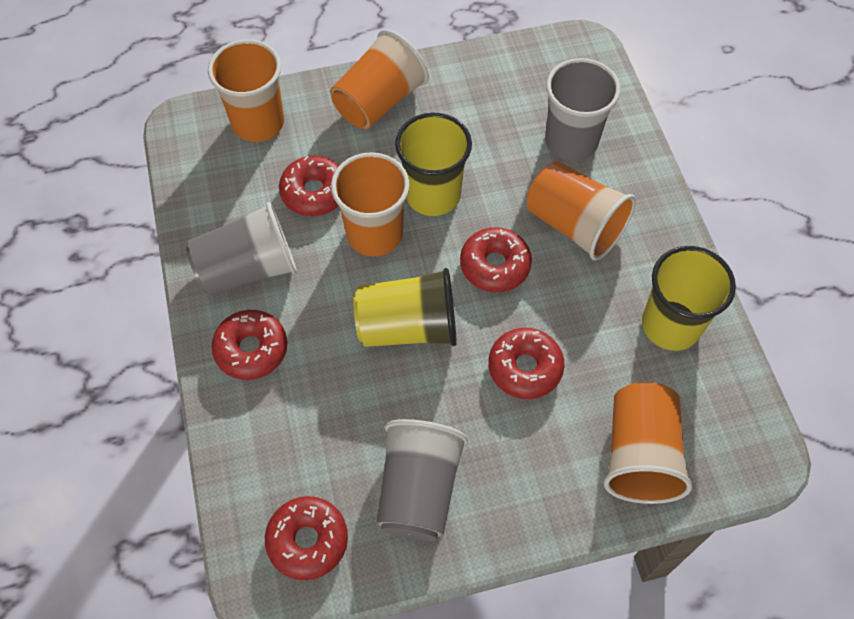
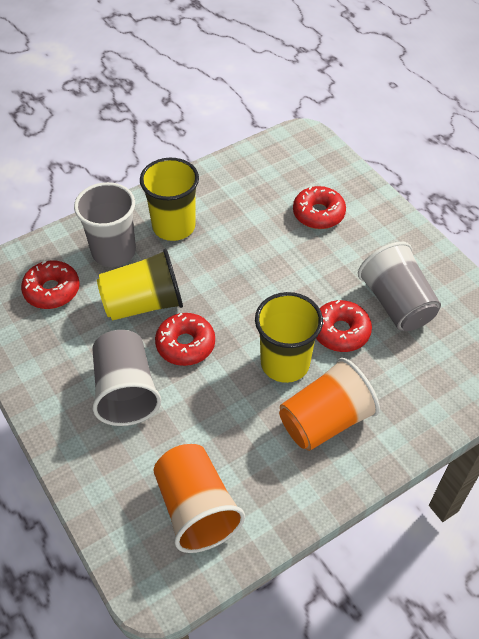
orange cup: 5 -> 2
red donut: 5 -> 4

